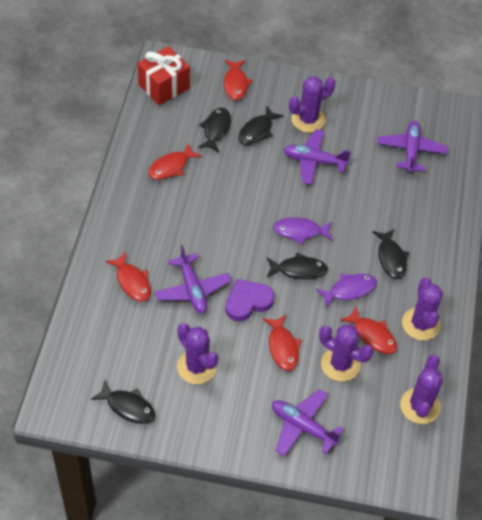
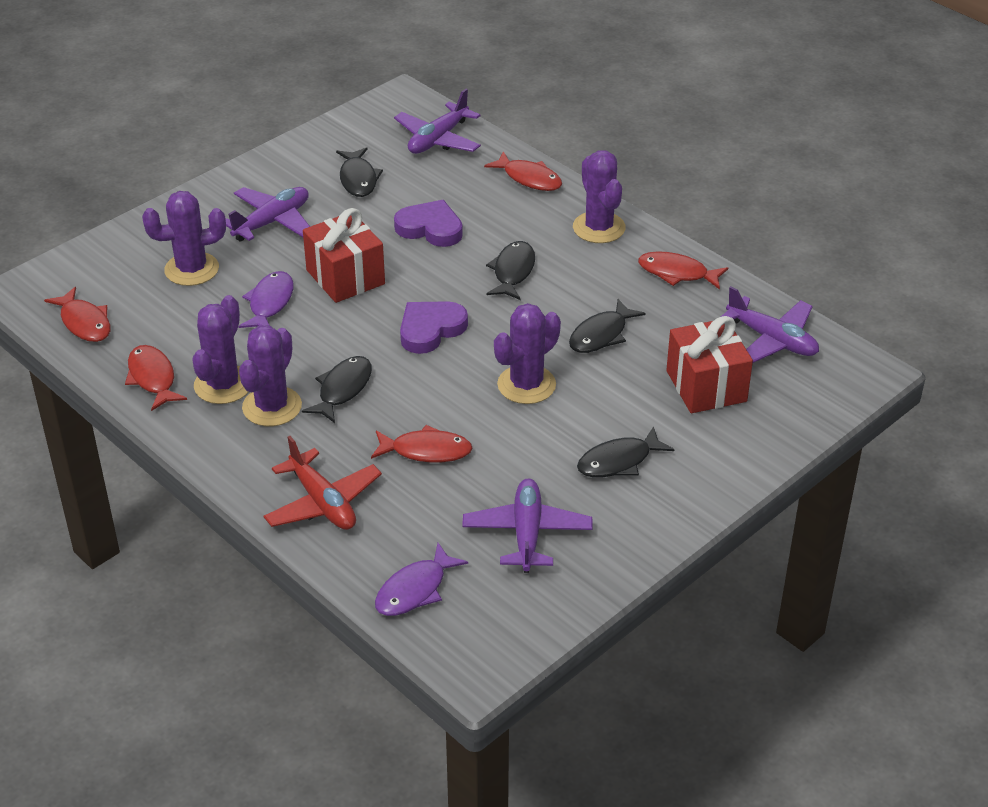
purple heart: 1 -> 2
red gift: 1 -> 2
red plane: 0 -> 1

